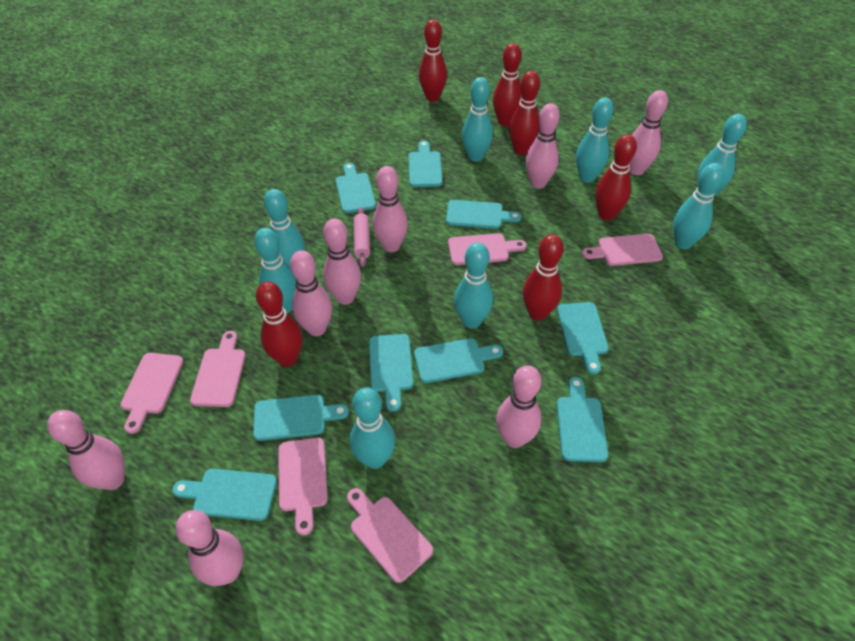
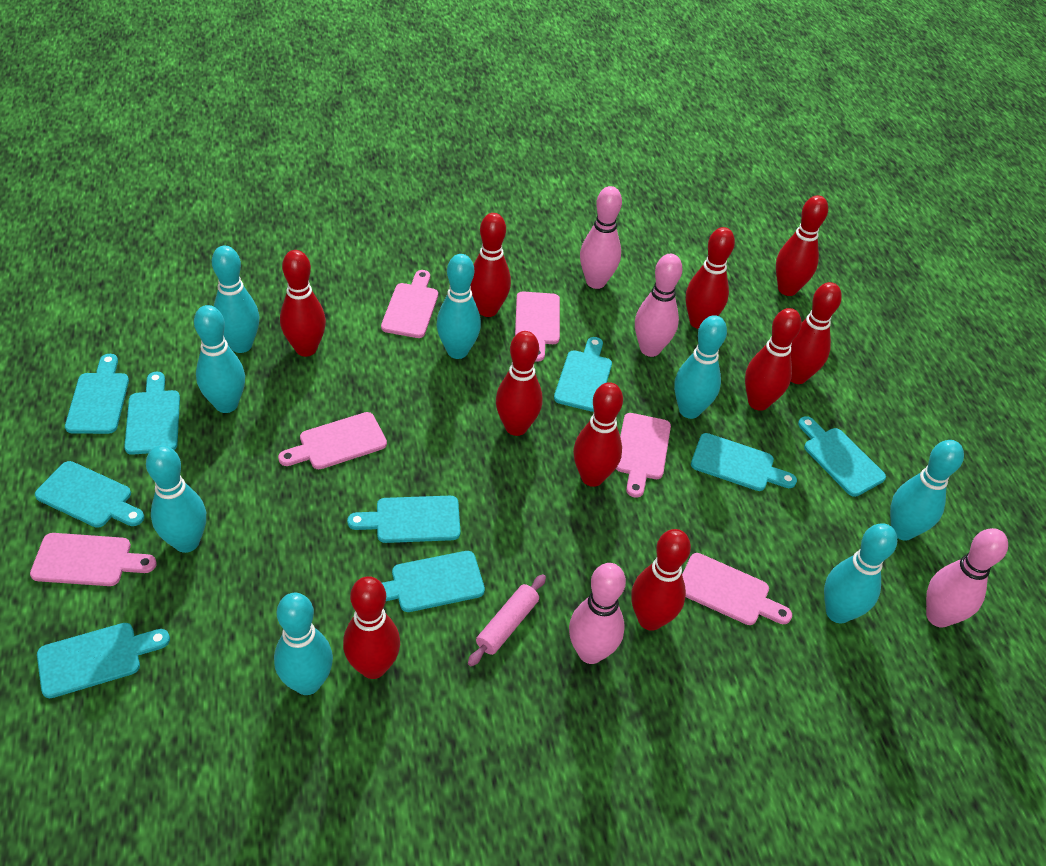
pink bowling pin: 8 -> 4
red bowling pin: 6 -> 10

